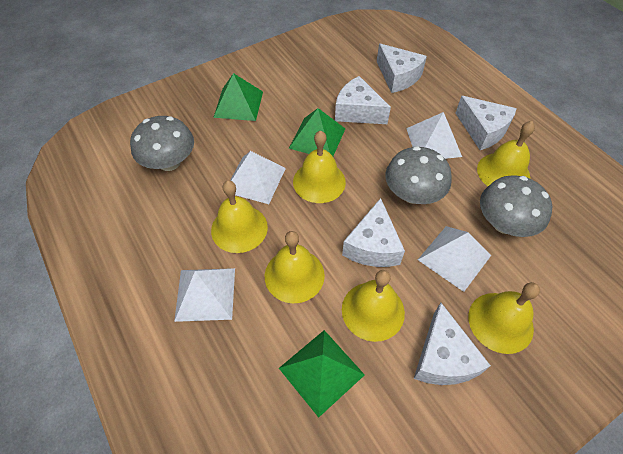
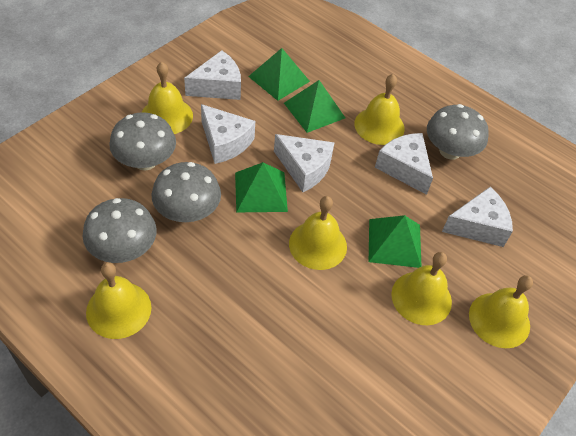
green pyramid: 3 -> 4
grey mushroom: 3 -> 4
white pyramid: 4 -> 0

